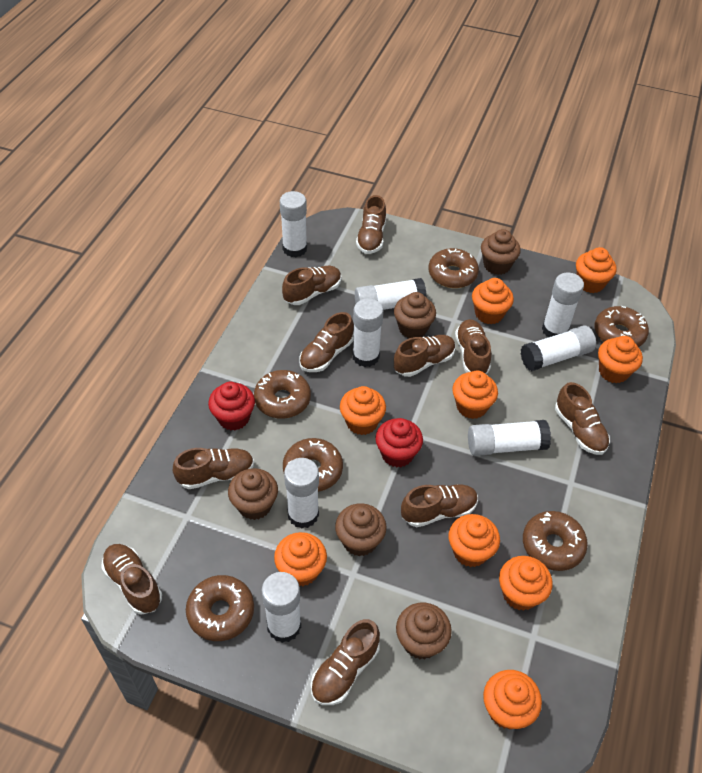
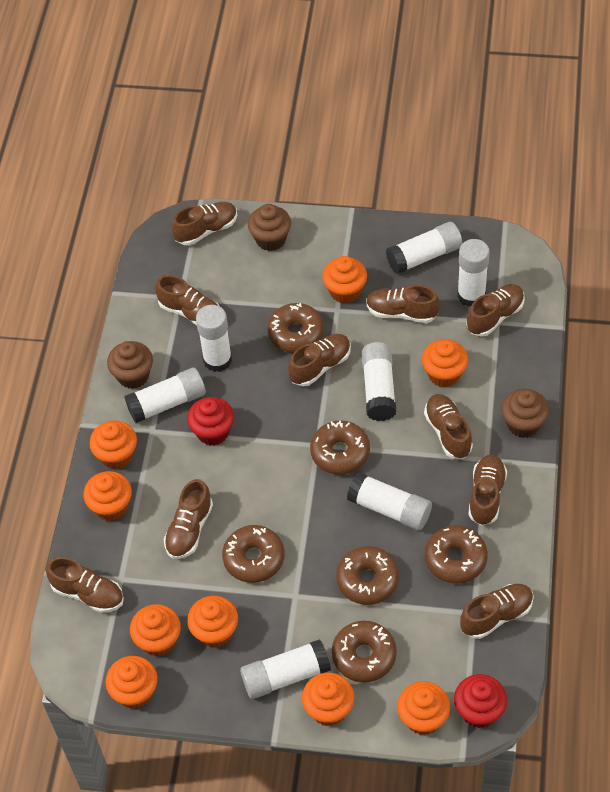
brown cupcake: 5 -> 3
white glue stick: 8 -> 7

